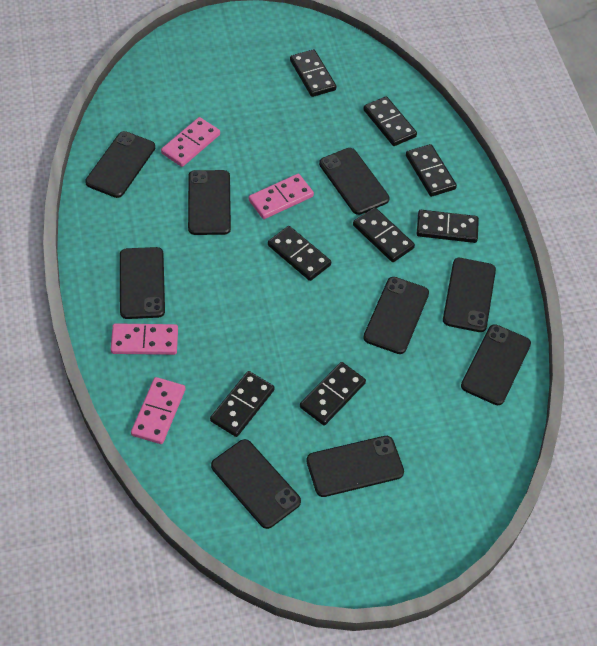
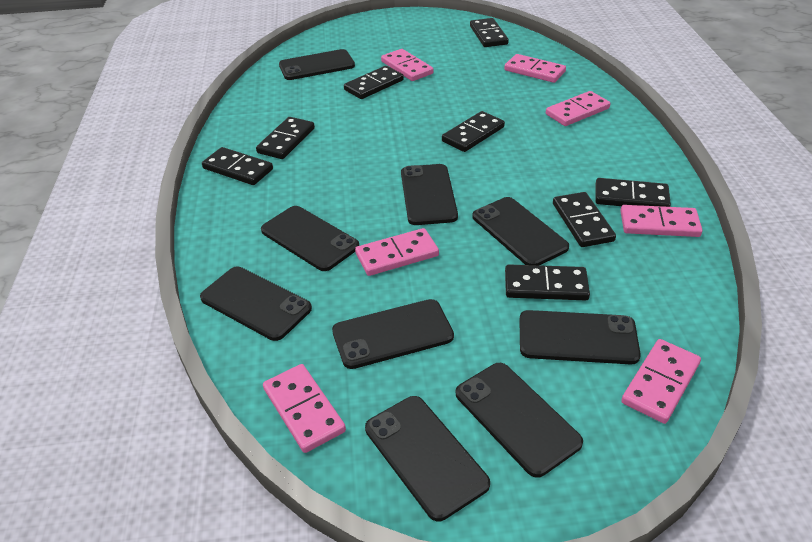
pink domino: 4 -> 7

